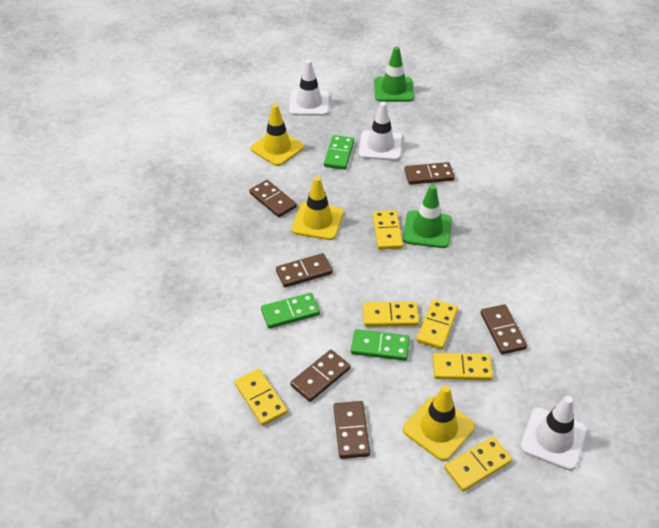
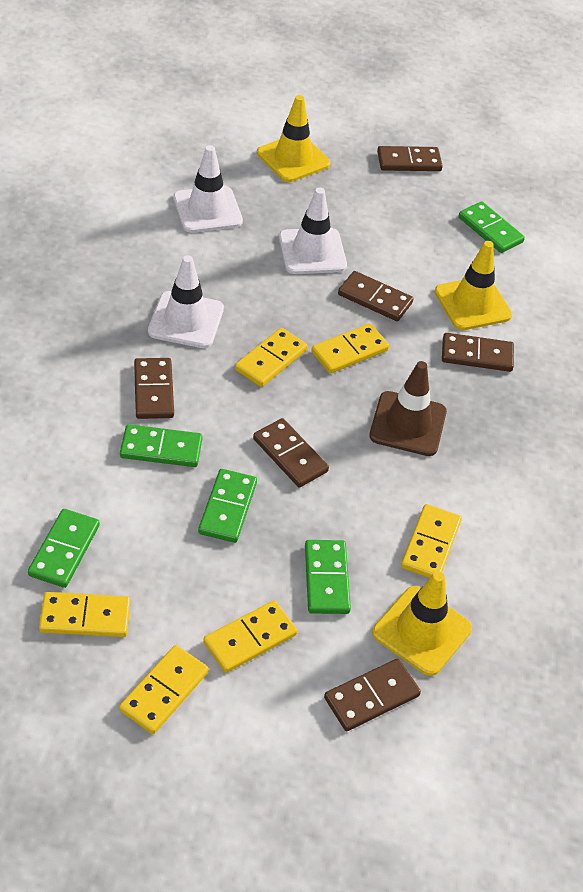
brown traffic cone: 0 -> 1
green domino: 3 -> 5
green traffic cone: 2 -> 0

